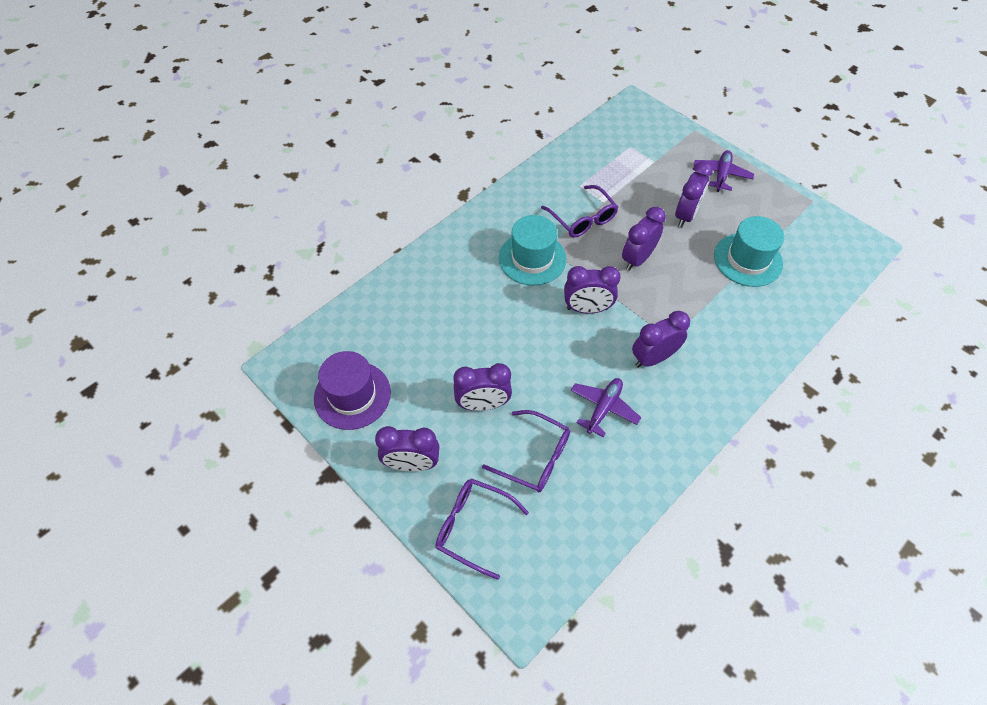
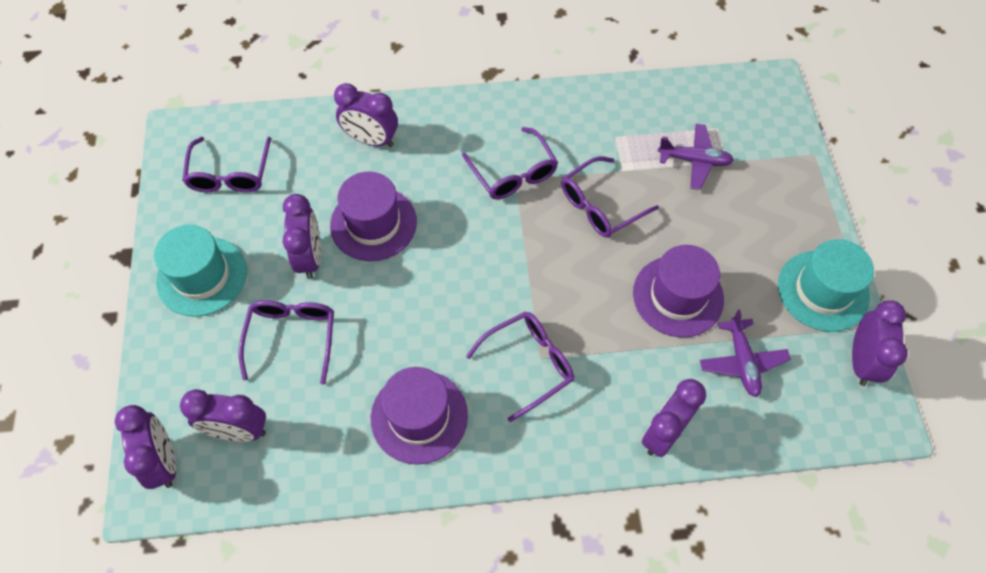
purple glasses: 3 -> 5
purple hat: 1 -> 3

